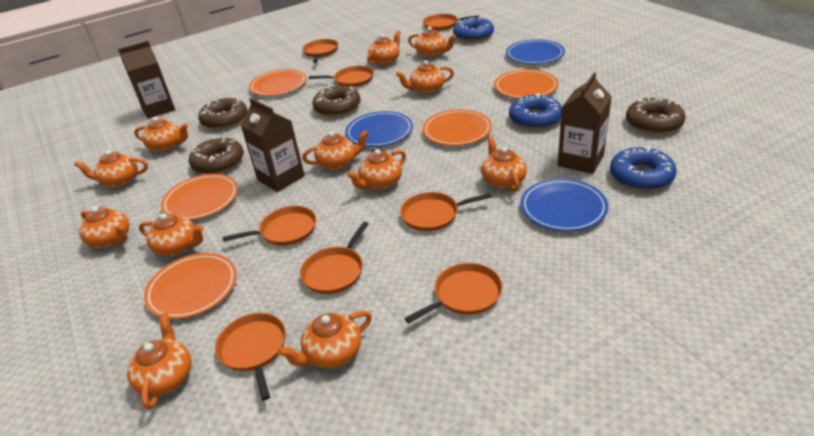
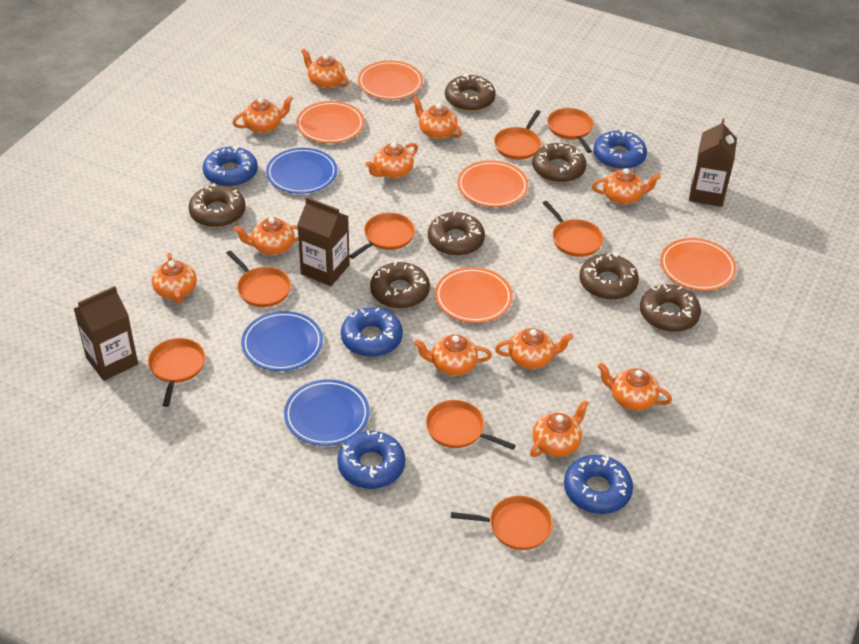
blue donut: 3 -> 5
brown donut: 4 -> 7
orange teapot: 12 -> 11

